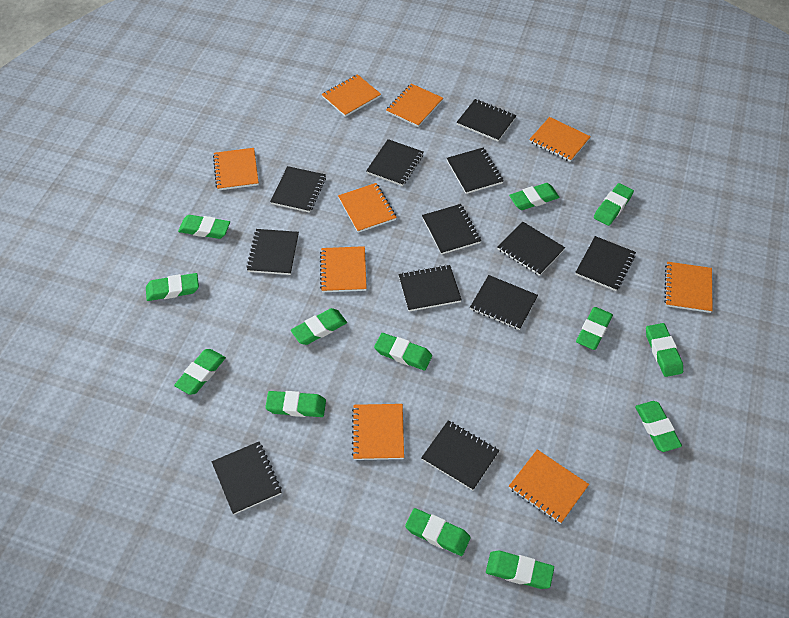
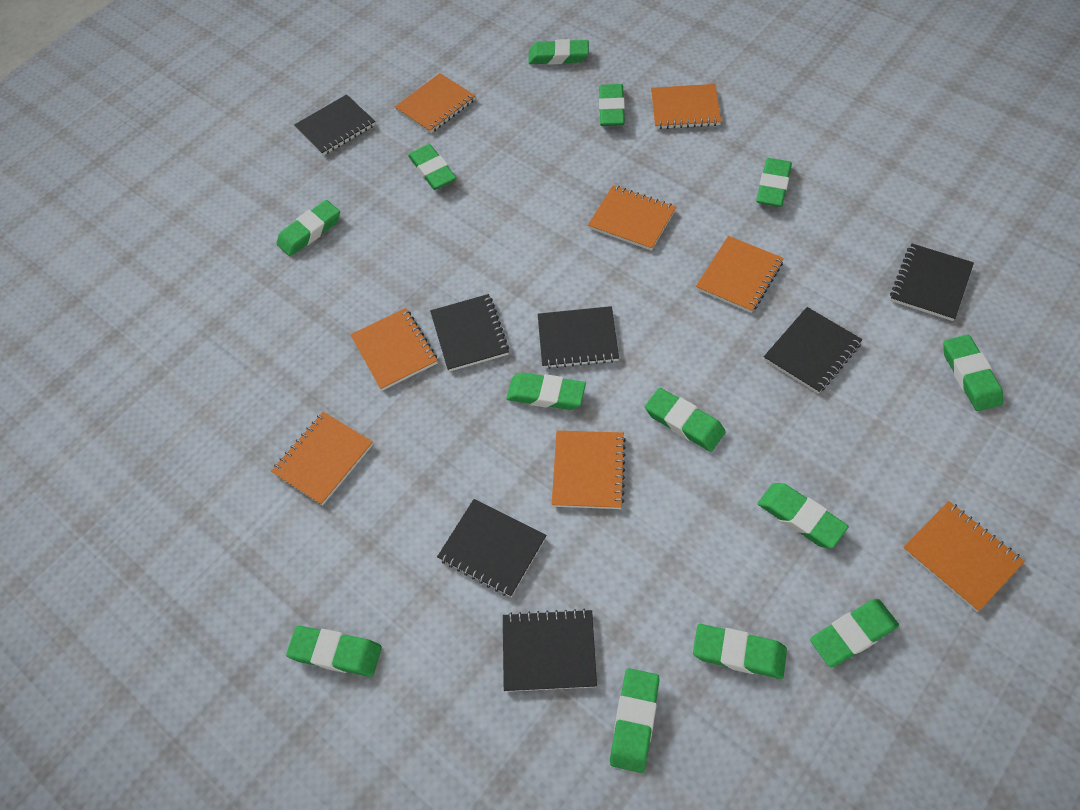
black notebook: 12 -> 7
orange notebook: 9 -> 8

